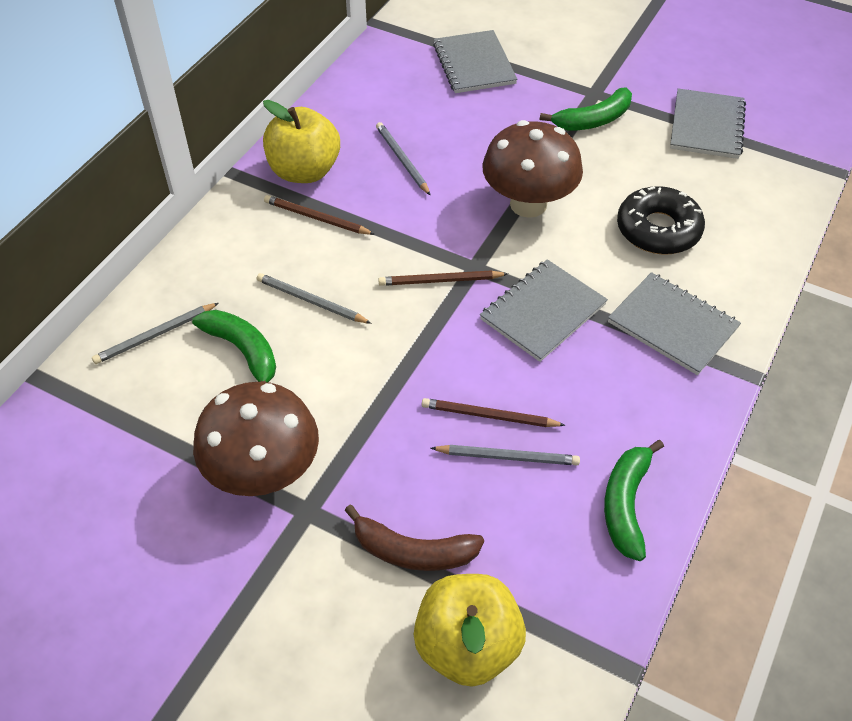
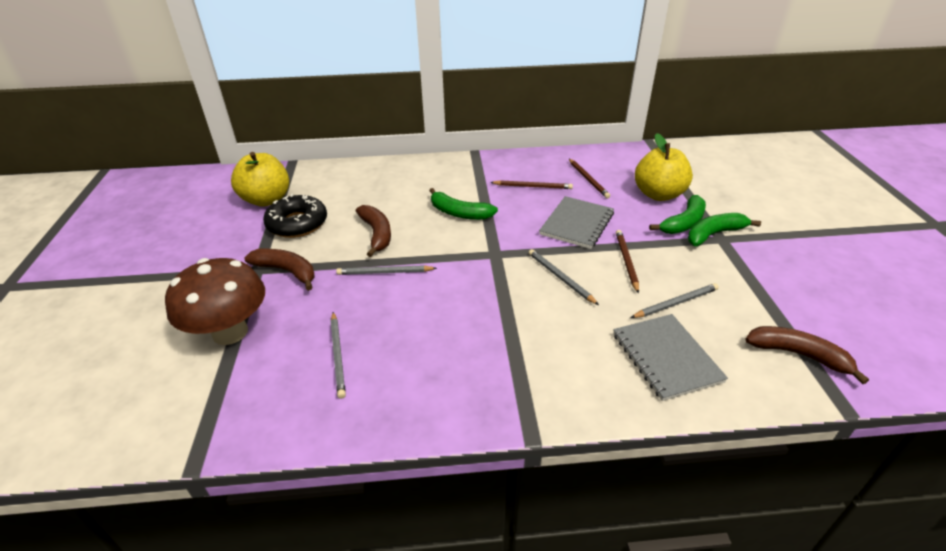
brown banana: 1 -> 3
brown mushroom: 2 -> 1
grey notebook: 4 -> 2

